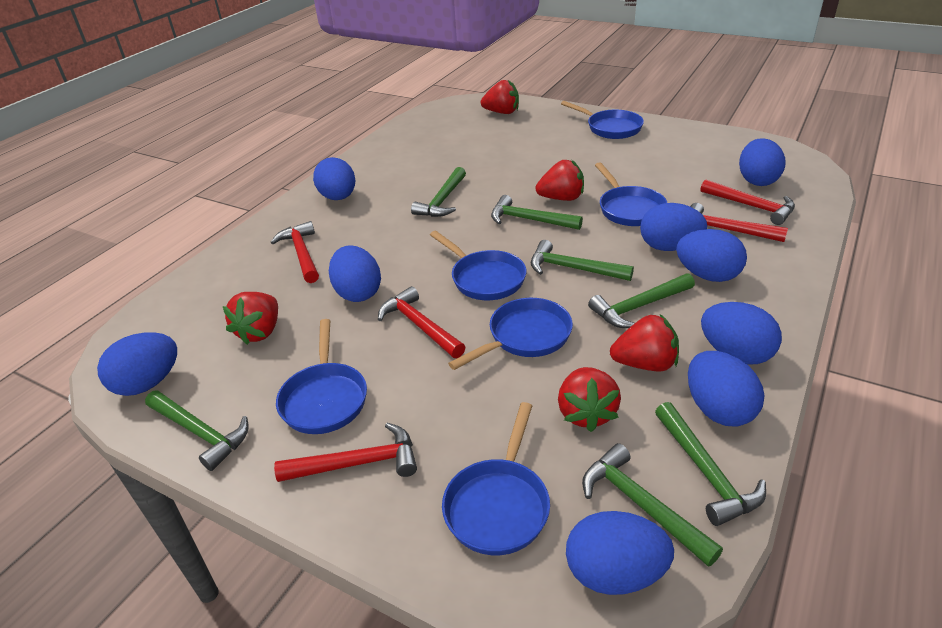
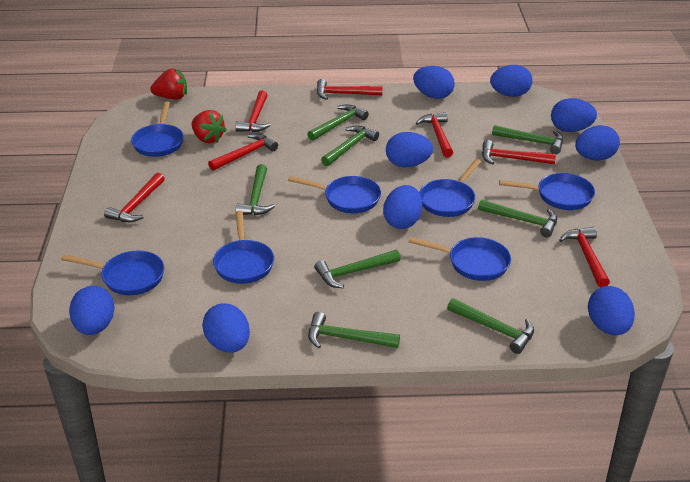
blue pan: 6 -> 7
green hammer: 7 -> 8
red hammer: 5 -> 7
red strawberry: 5 -> 2

